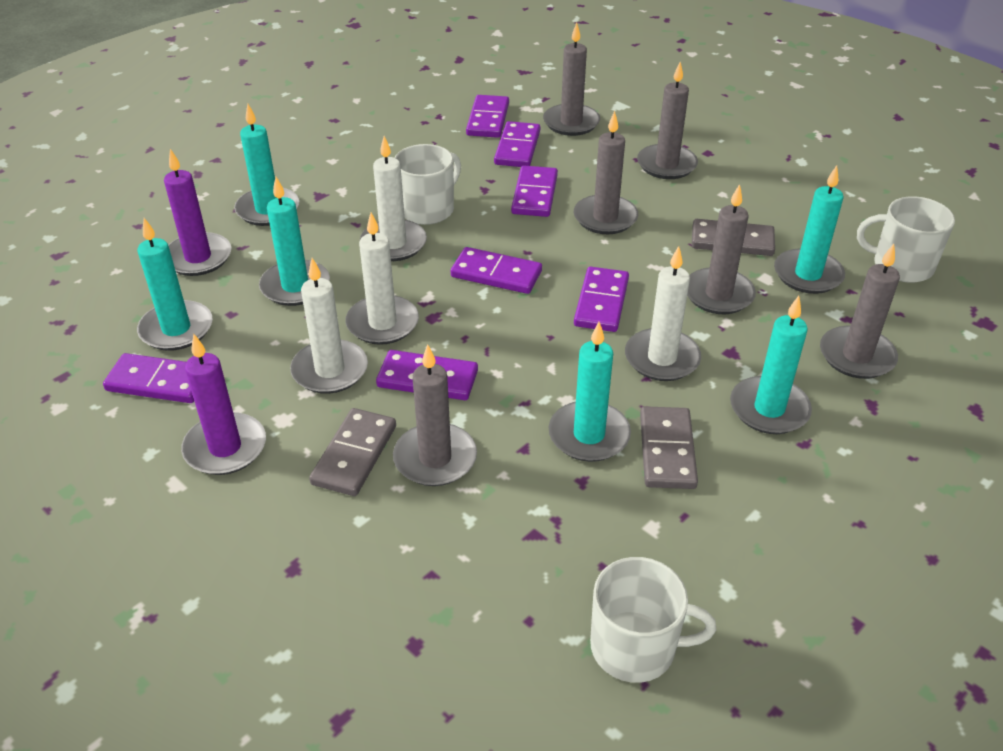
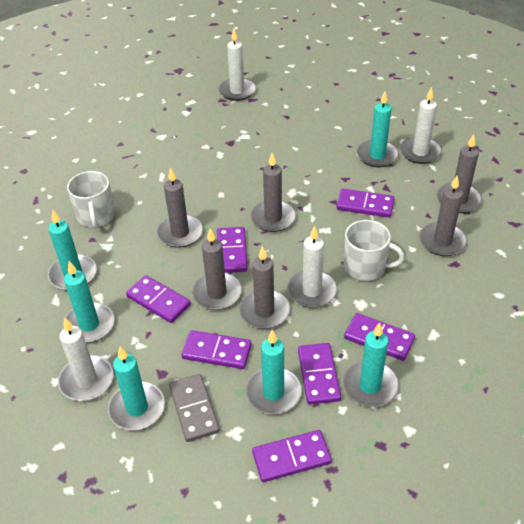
grey domino: 3 -> 1
purple candle: 2 -> 0
white mug: 3 -> 2

